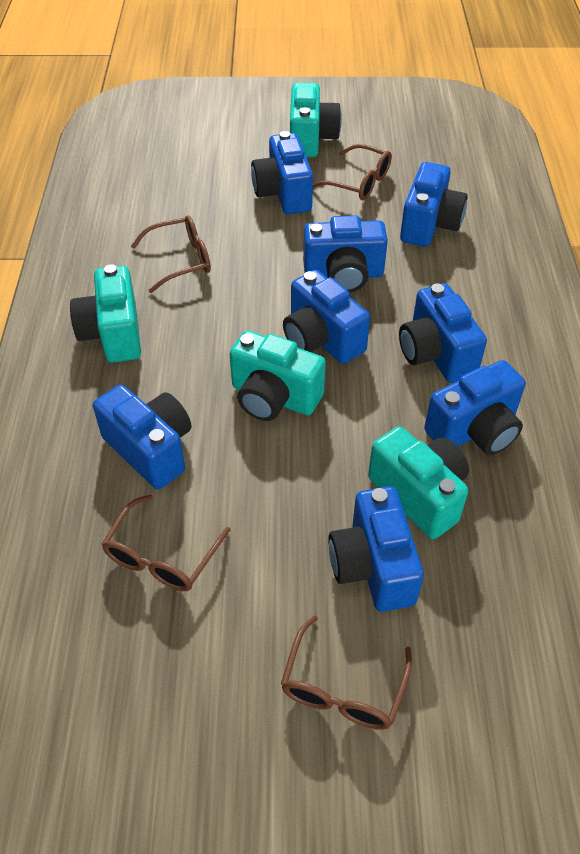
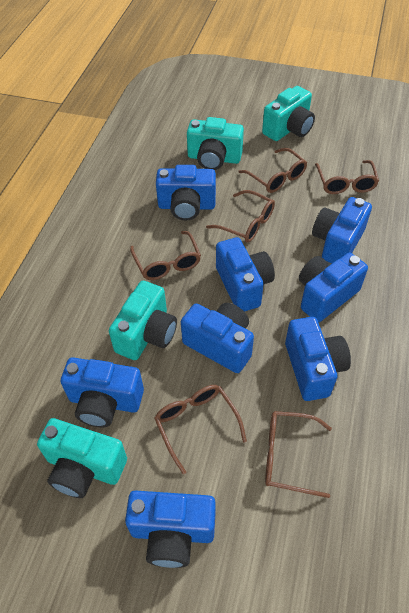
brown glasses: 4 -> 6

